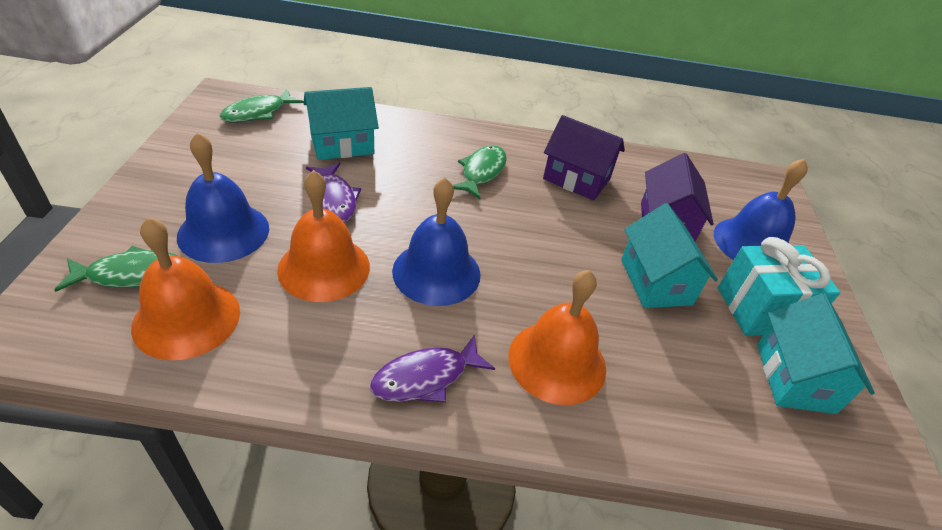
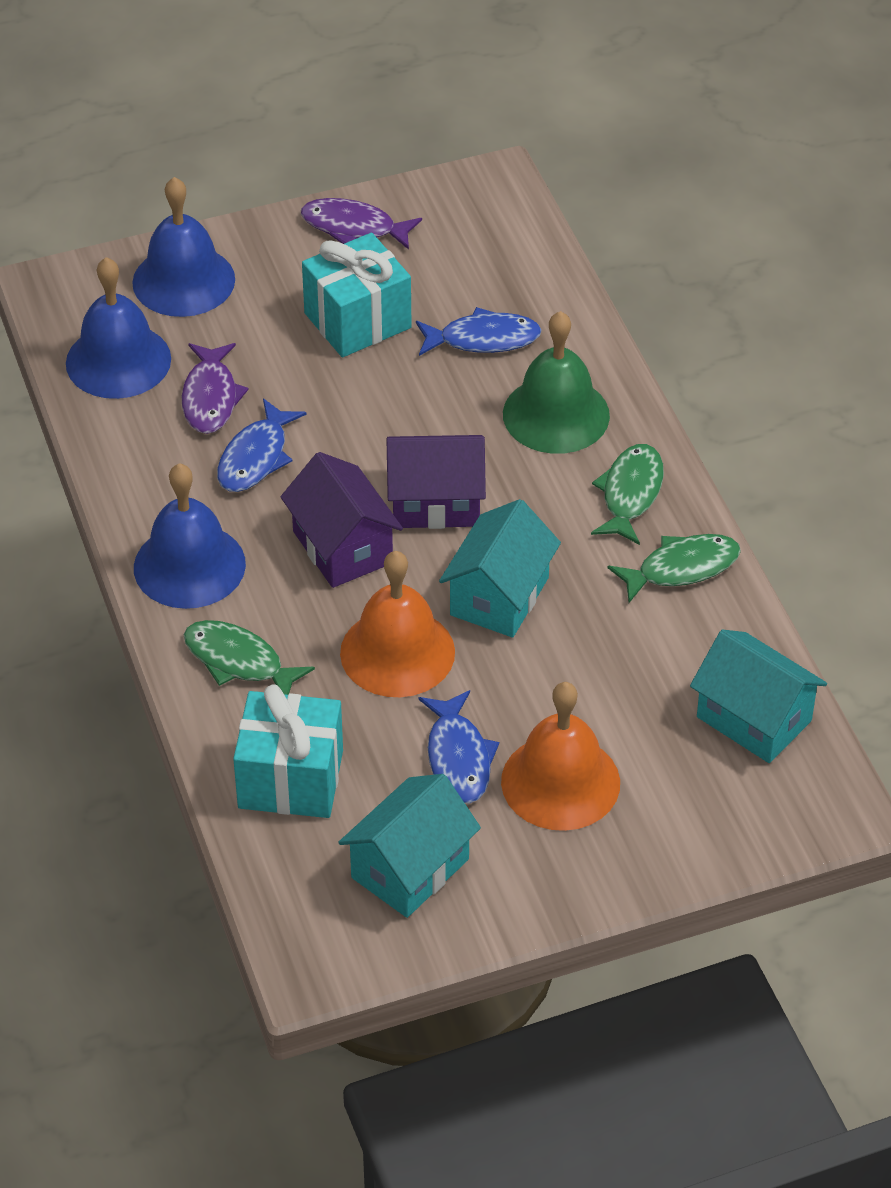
blue fish: 0 -> 3
green bell: 0 -> 1
orange bell: 3 -> 2
turquoise gift: 1 -> 2

